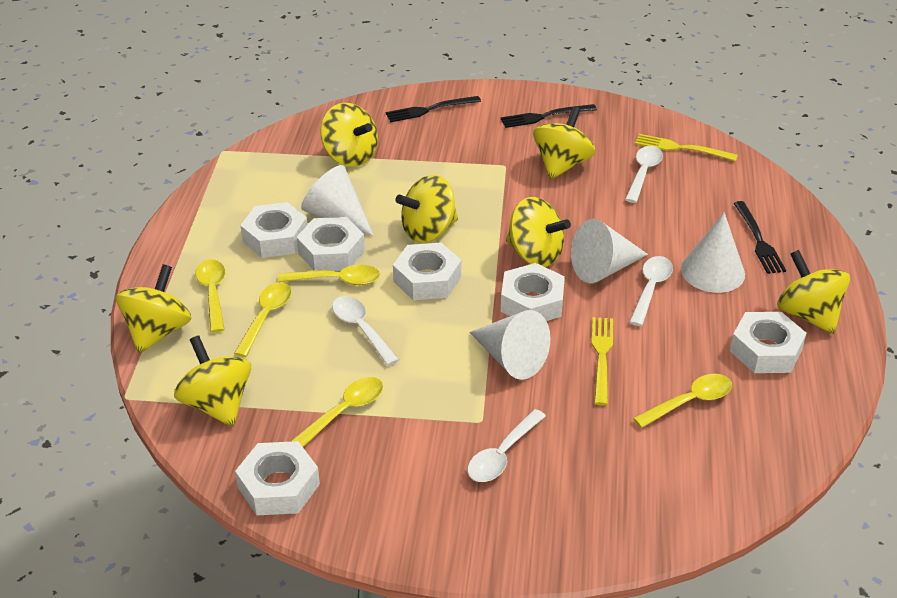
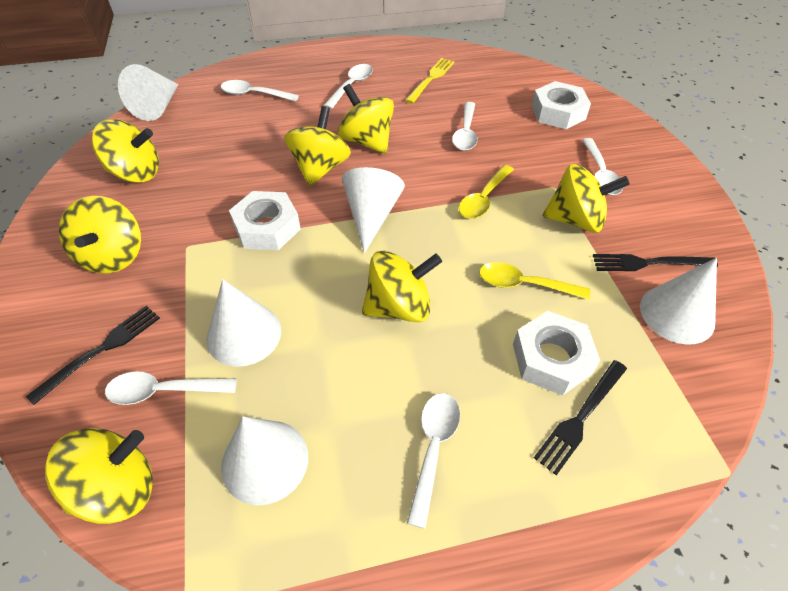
white cone: 4 -> 5
white nut: 6 -> 3
white spoon: 4 -> 6
yellow fork: 2 -> 1
yellow spoon: 5 -> 2

